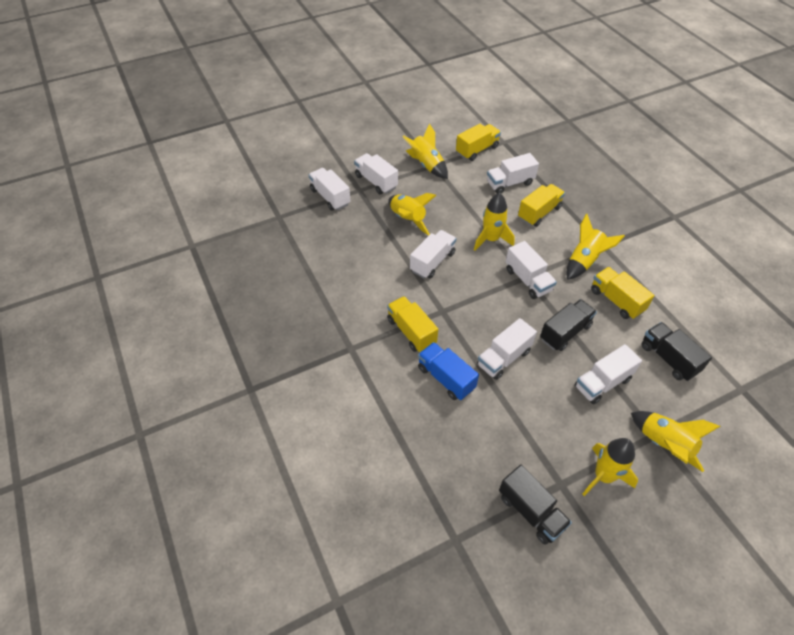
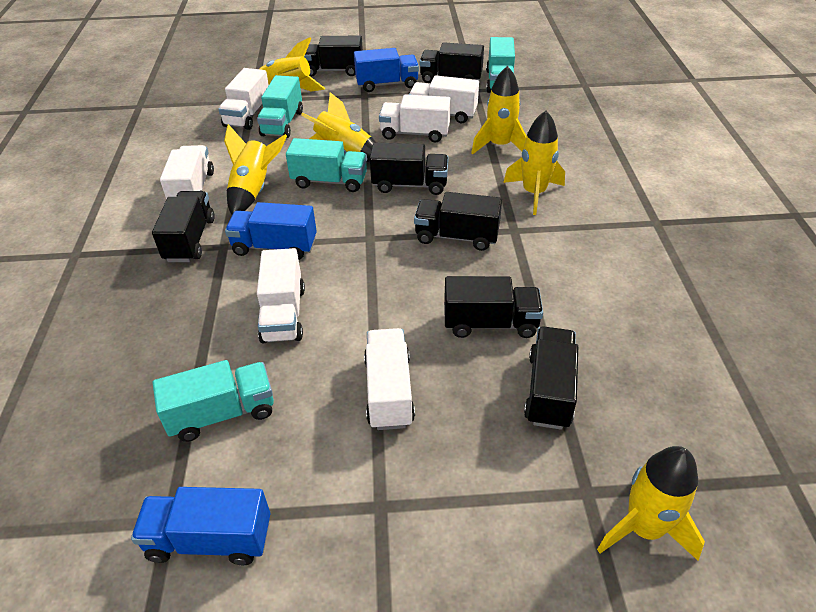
black truck: 3 -> 7
blue truck: 1 -> 3
turquoise truck: 0 -> 4
white truck: 7 -> 6
yellow truck: 4 -> 0

